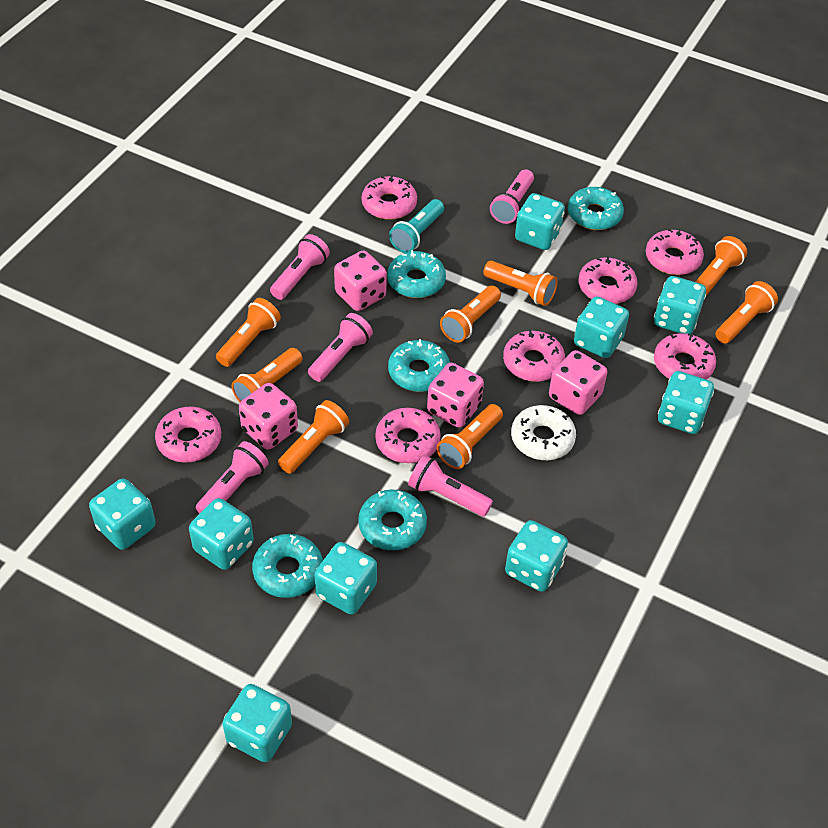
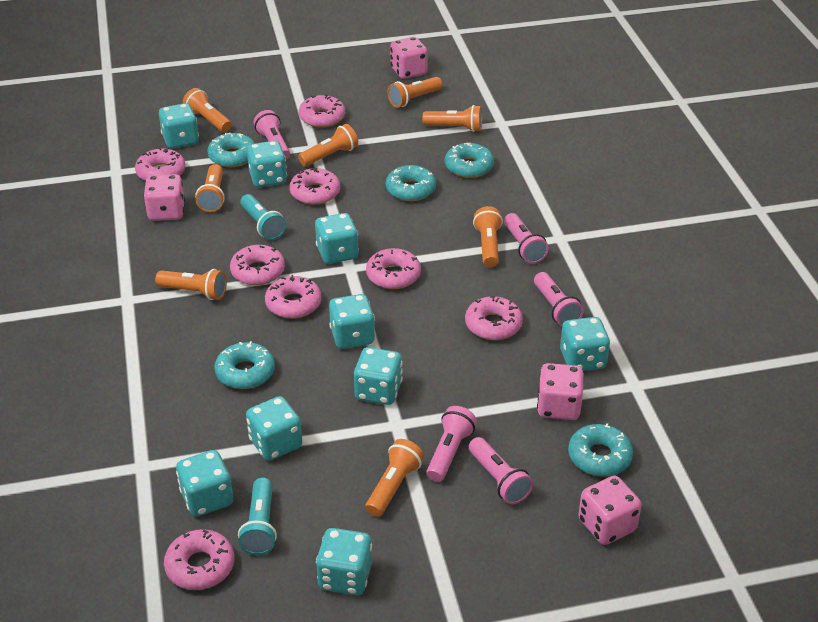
pink donut: 7 -> 8
turquoise flashlight: 1 -> 2
white donut: 1 -> 0

